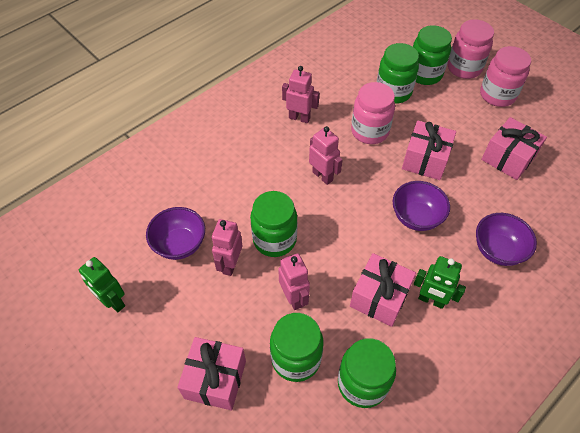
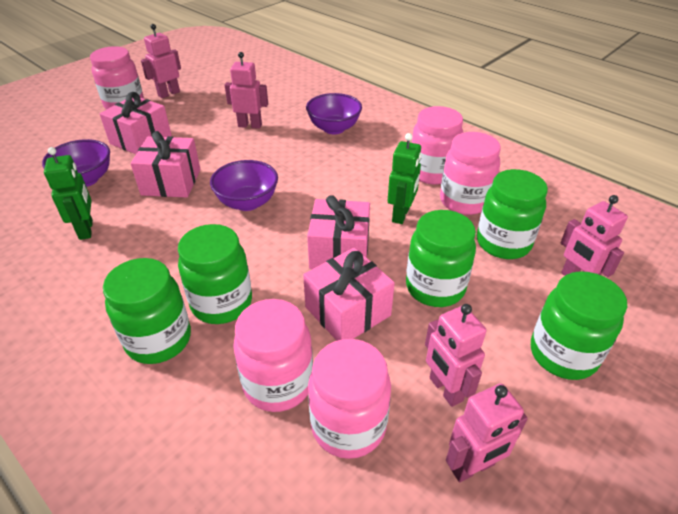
pink jar: 3 -> 5
pink robot: 4 -> 5

